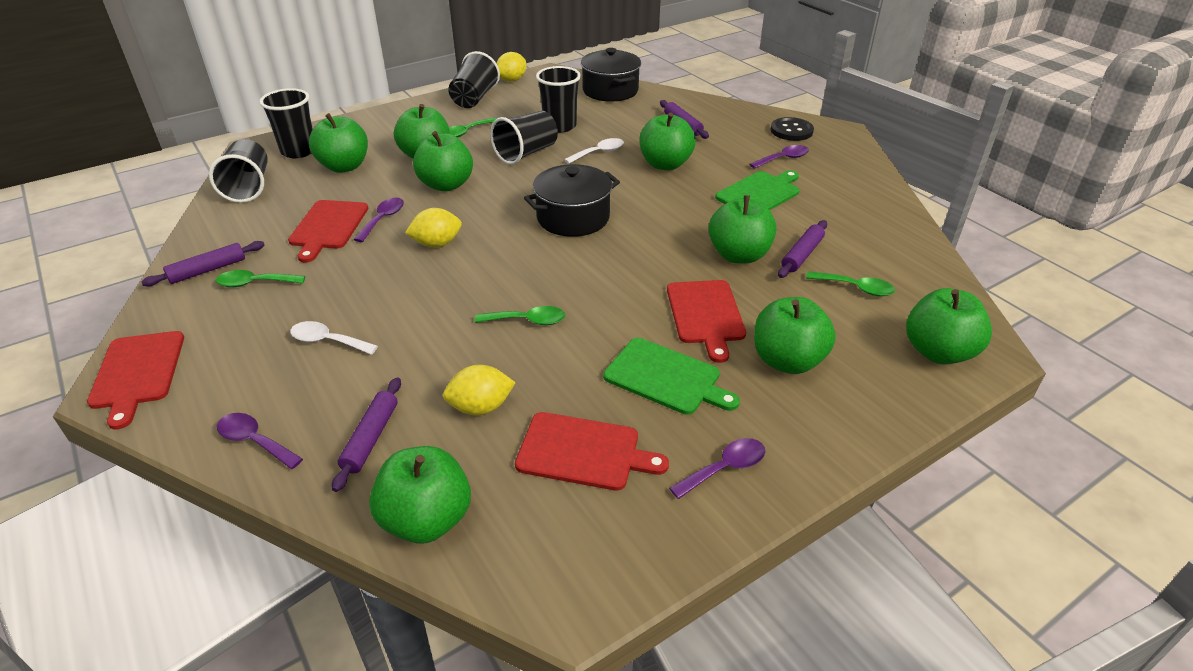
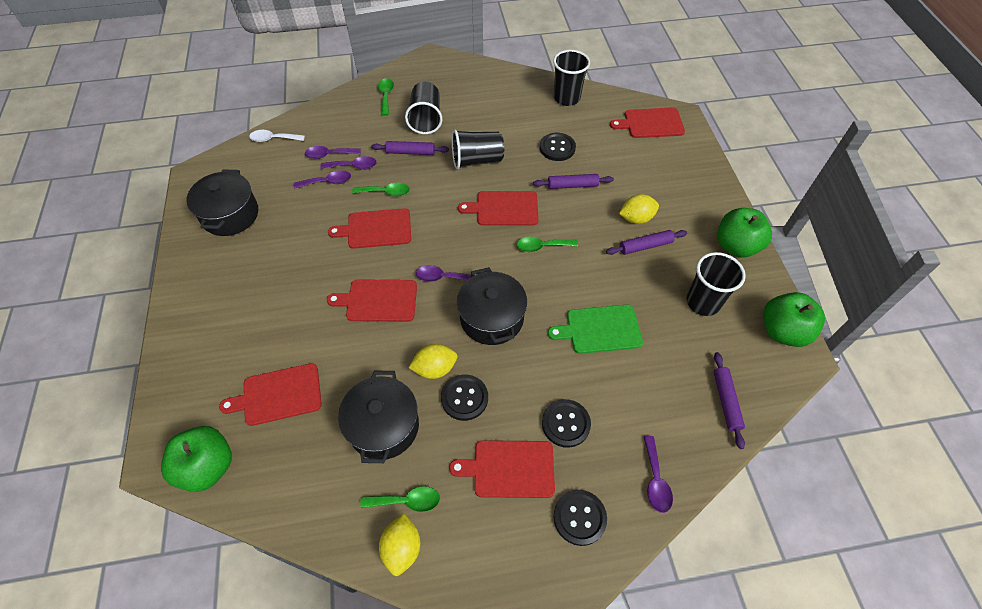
black button: 1 -> 4
black cup: 5 -> 4
black pot: 2 -> 3
green apple: 8 -> 3
green cutting board: 2 -> 1
purple spoon: 4 -> 5
red cutting board: 4 -> 6
white spoon: 2 -> 1

